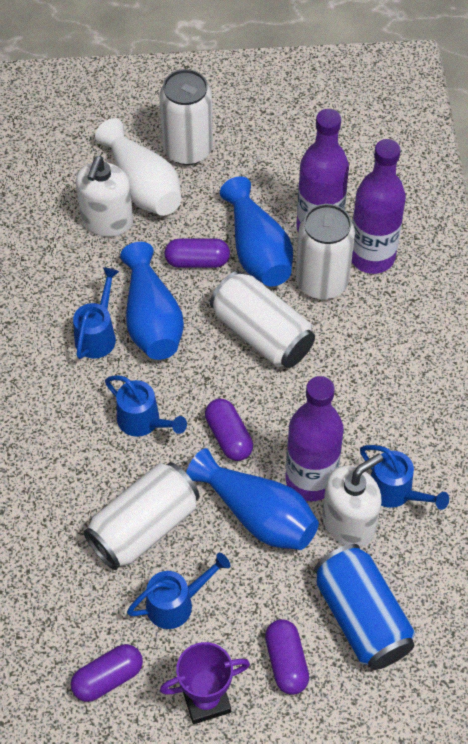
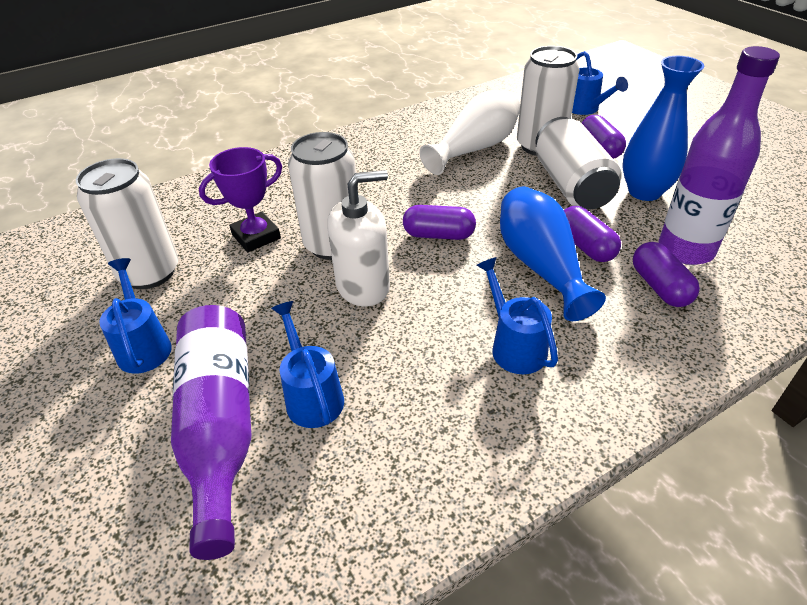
blue can: 1 -> 0
blue vase: 3 -> 2
purple bottle: 3 -> 2
white soap dispenser: 2 -> 1

